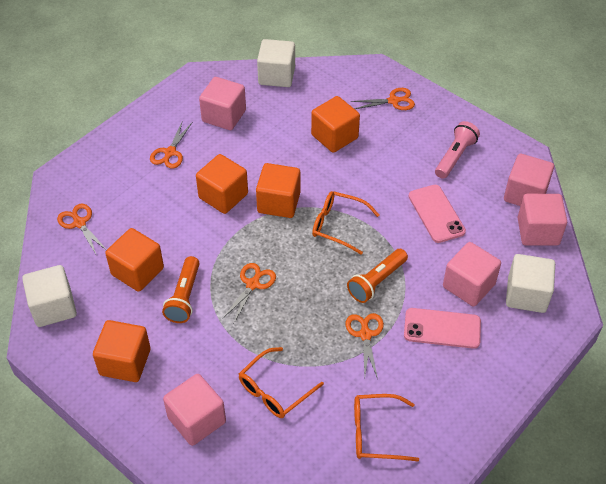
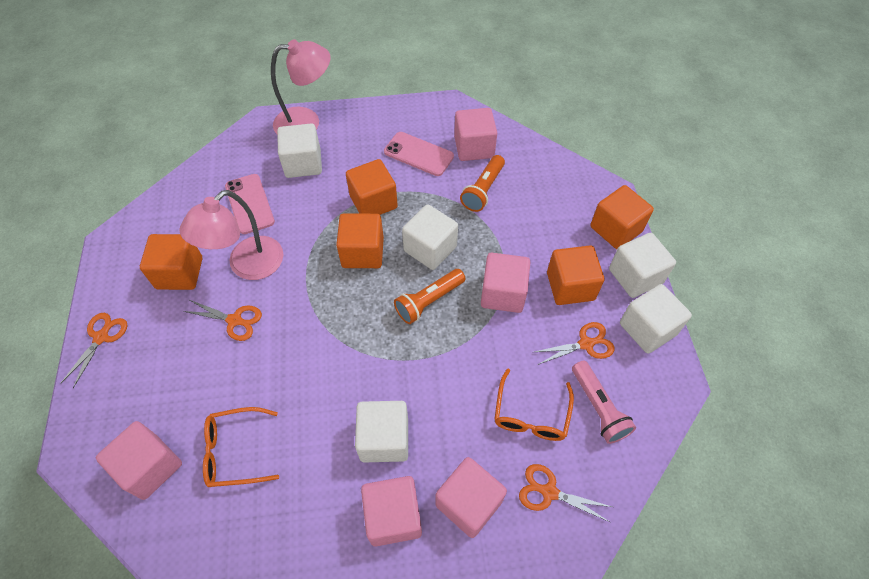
orange glasses: 3 -> 2
orange scissors: 5 -> 4
pink lamp: 0 -> 2
white cube: 3 -> 5

